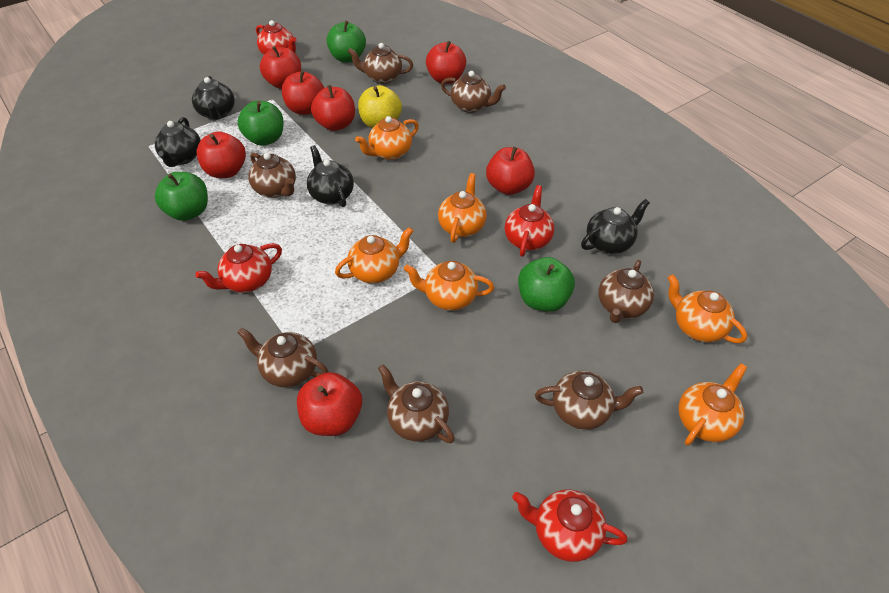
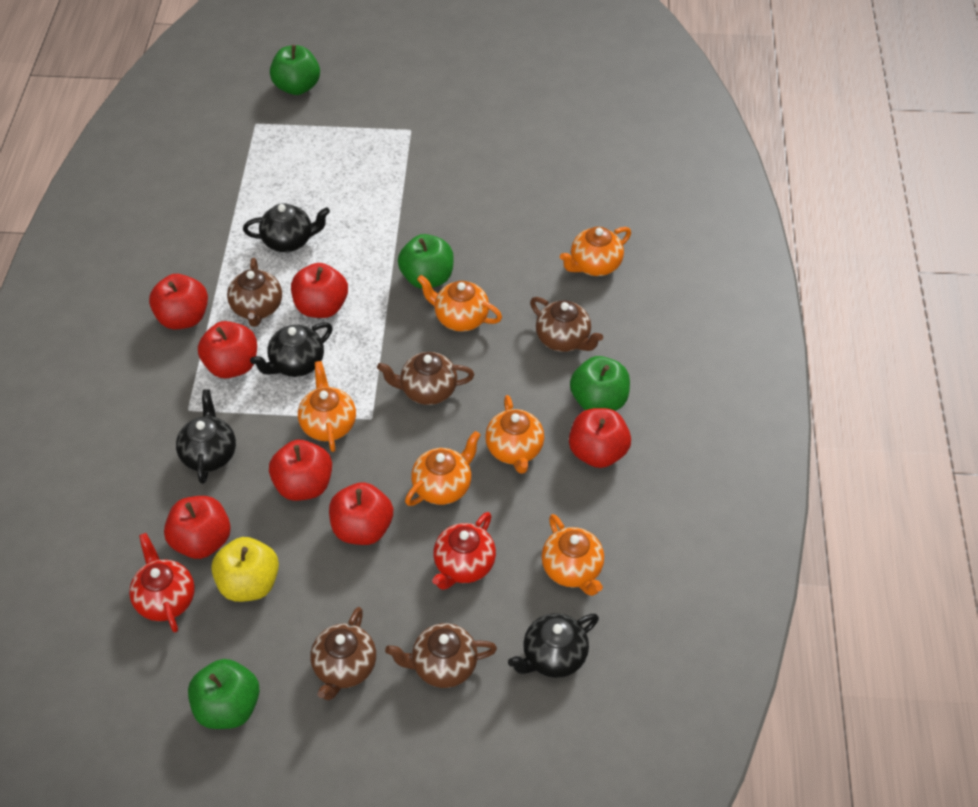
brown teapot: 7 -> 5
red teapot: 4 -> 2

